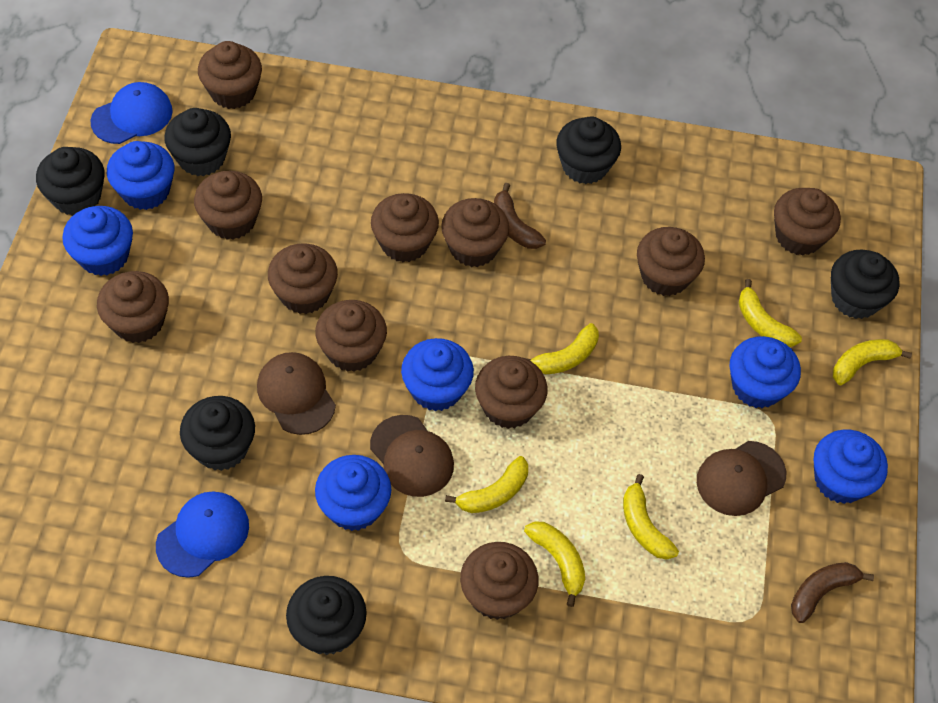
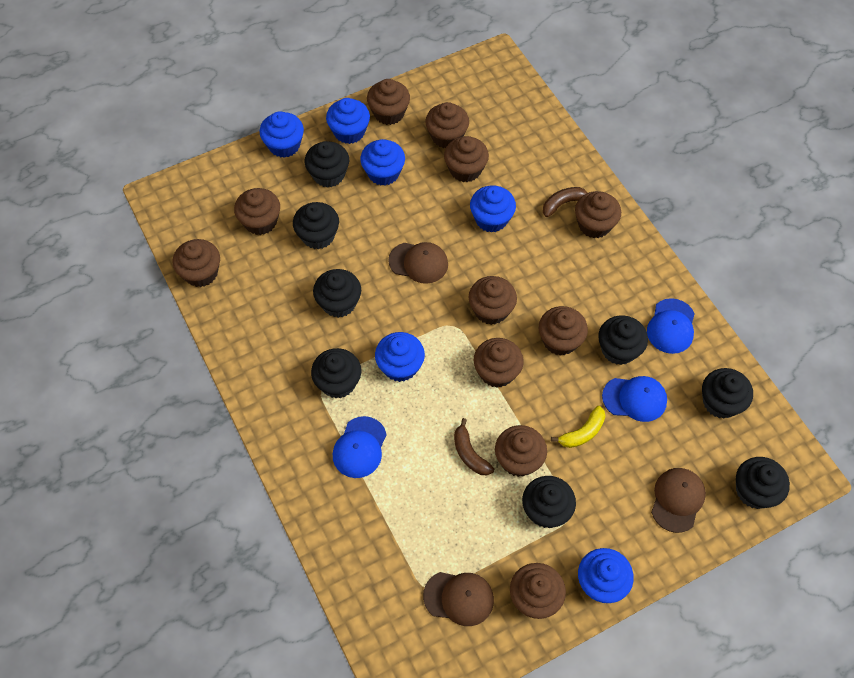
black cupcake: 6 -> 8
blue cap: 2 -> 3
yellow banana: 6 -> 1

